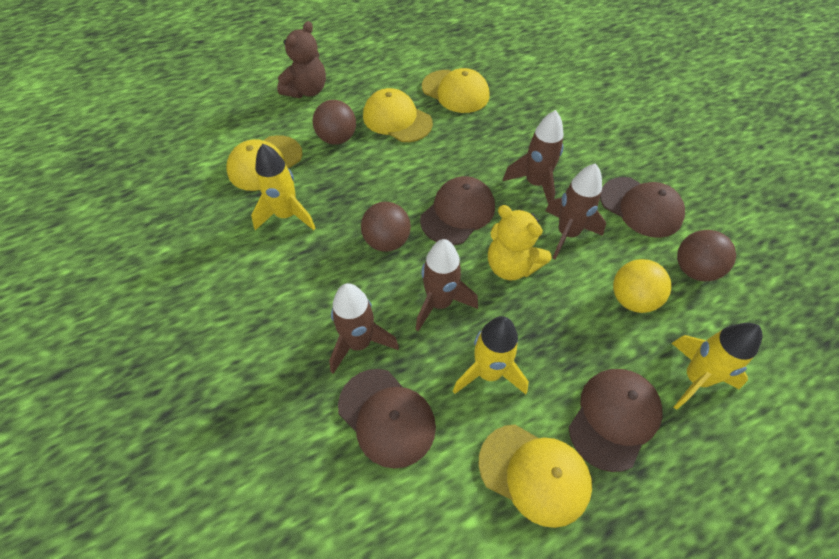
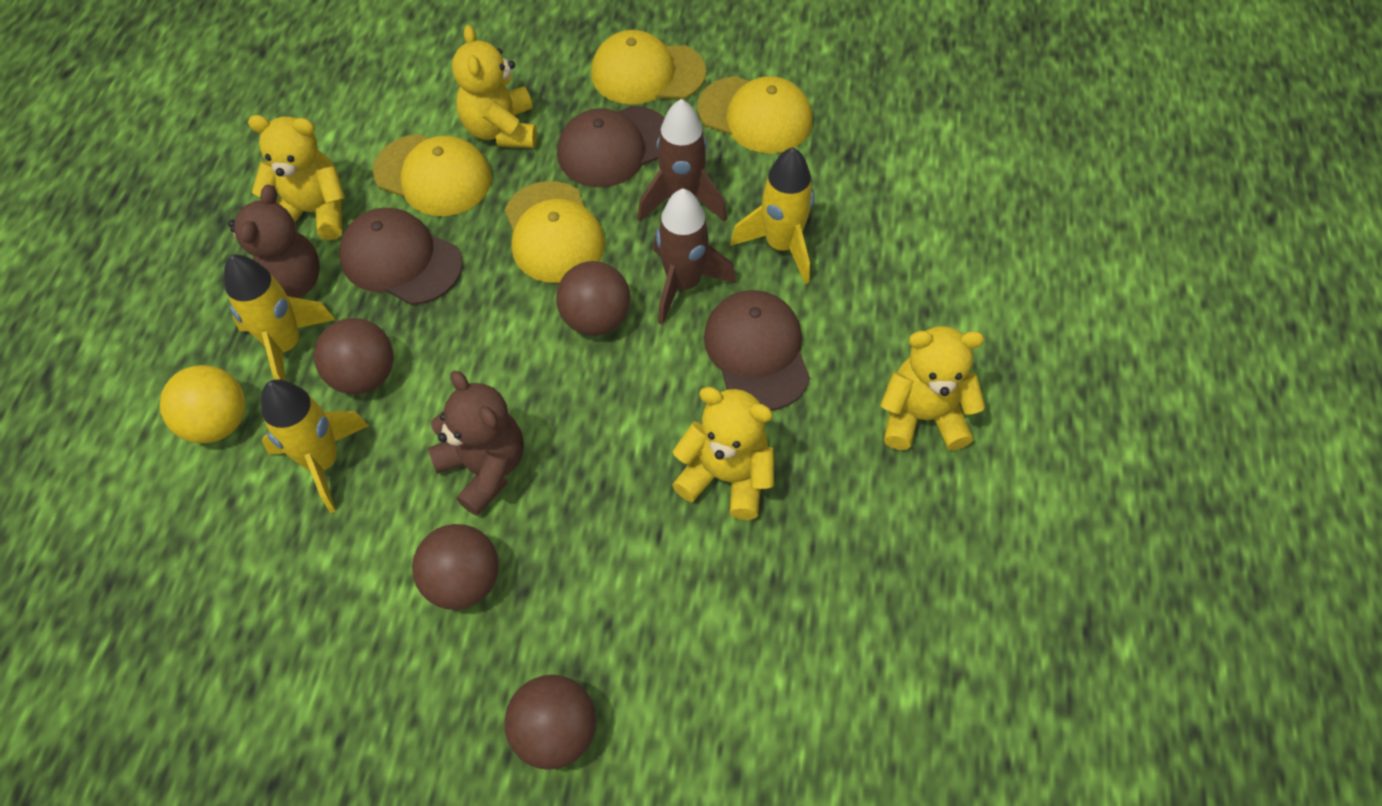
brown ball: 3 -> 4
brown cap: 4 -> 3
brown rocket: 4 -> 2
brown teddy bear: 1 -> 2
yellow teddy bear: 1 -> 4

